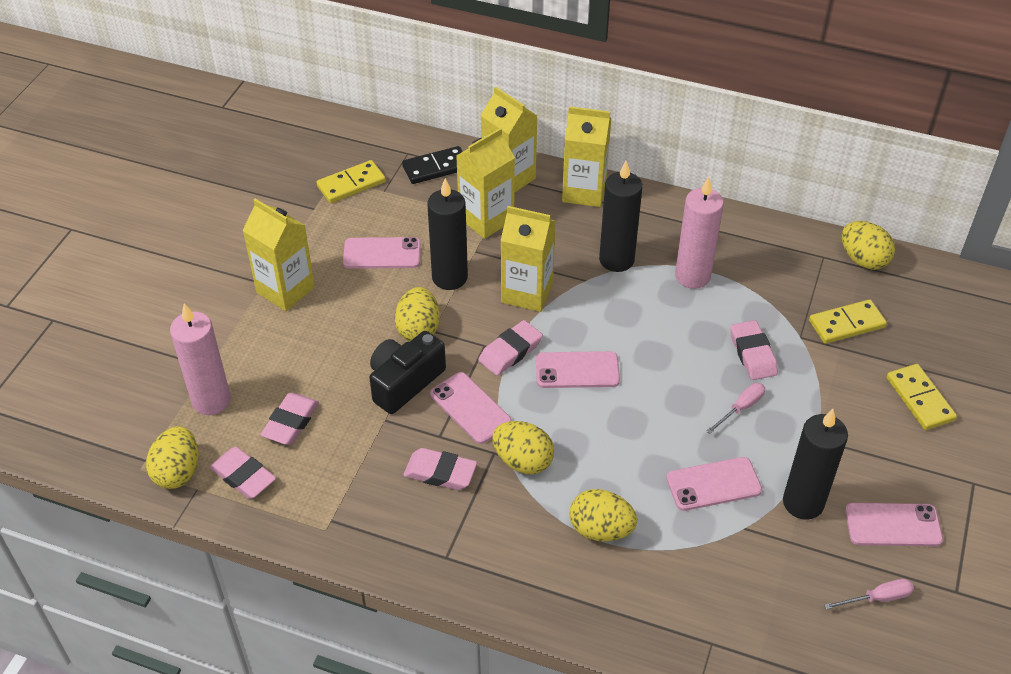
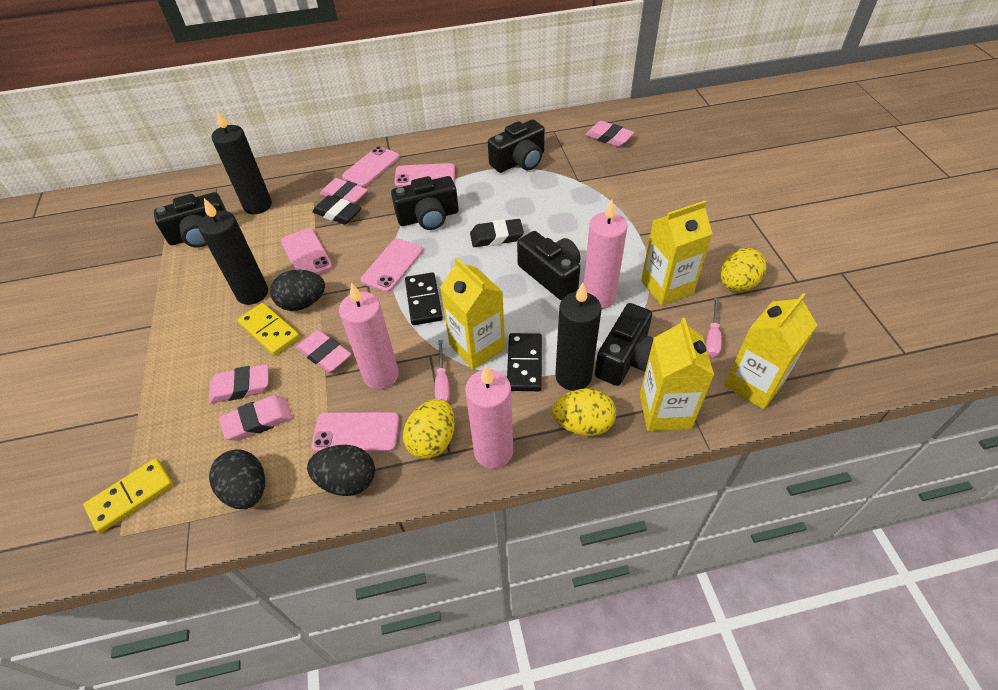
black camera: 1 -> 5
black domino: 1 -> 2
black egg: 0 -> 3
black eraser: 0 -> 2
pink candle: 2 -> 3
yellow carton: 5 -> 4
yellow domino: 3 -> 2
yellow egg: 5 -> 3

